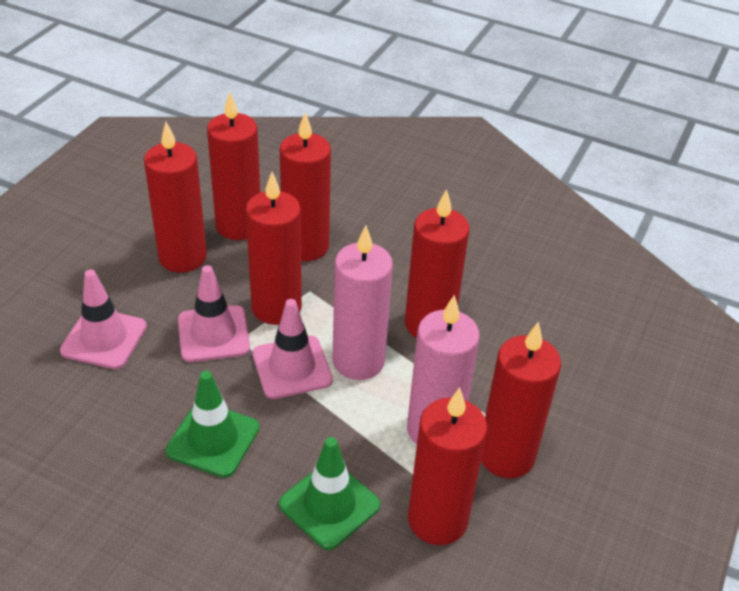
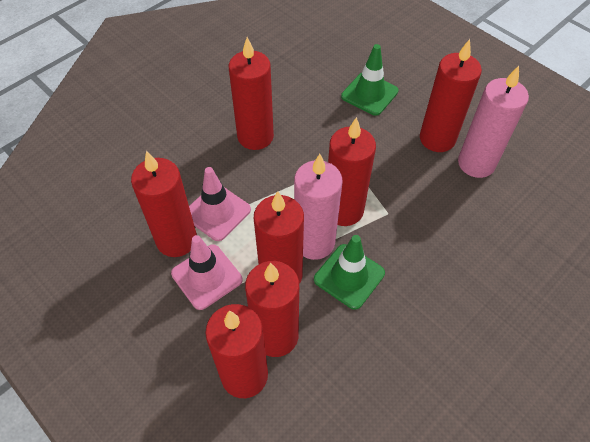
pink traffic cone: 3 -> 2

